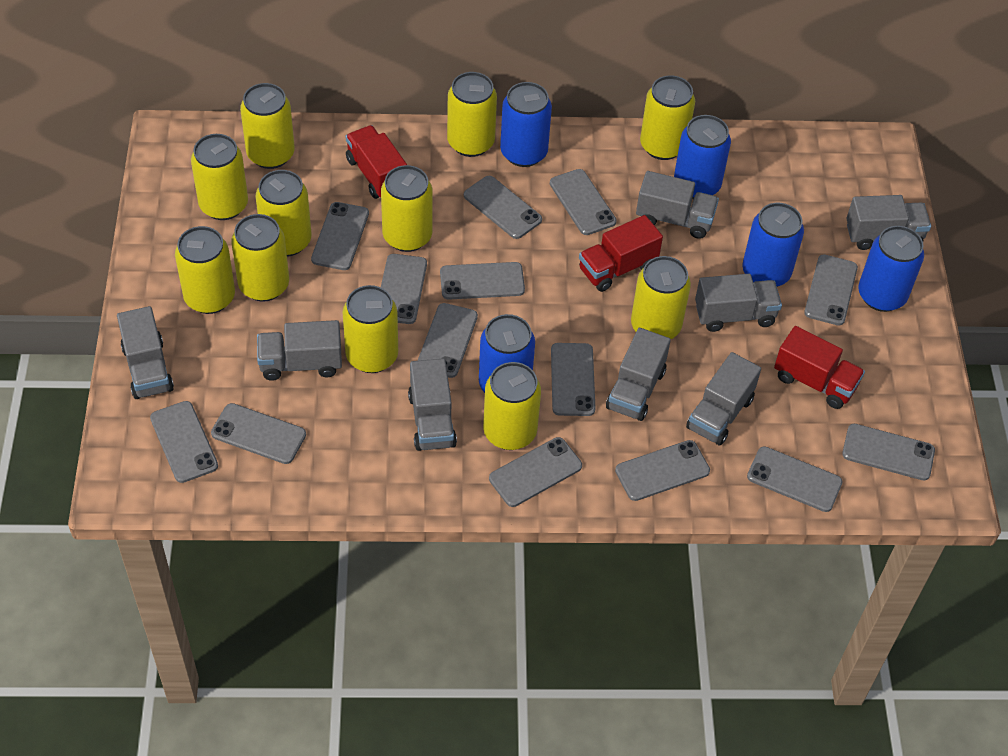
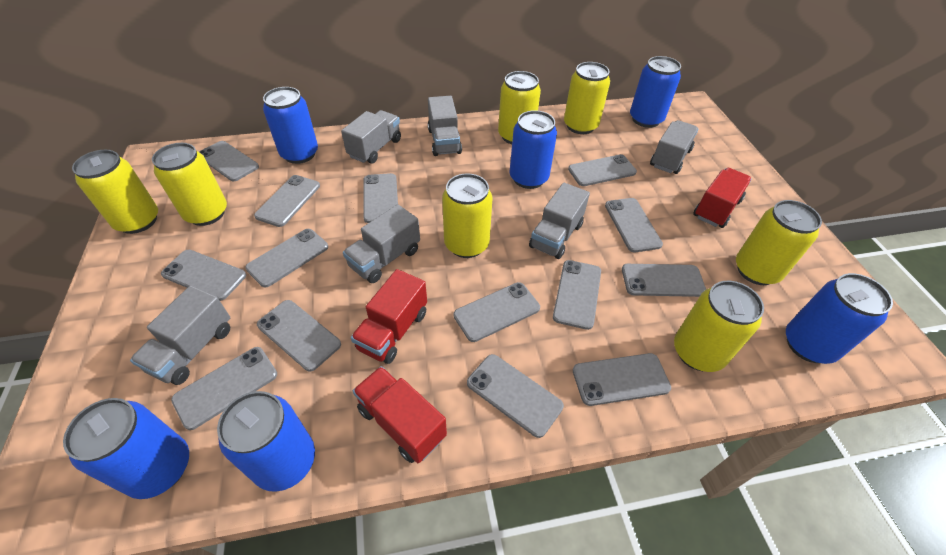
blue can: 5 -> 6
grey truck: 8 -> 6
yellow can: 11 -> 7

